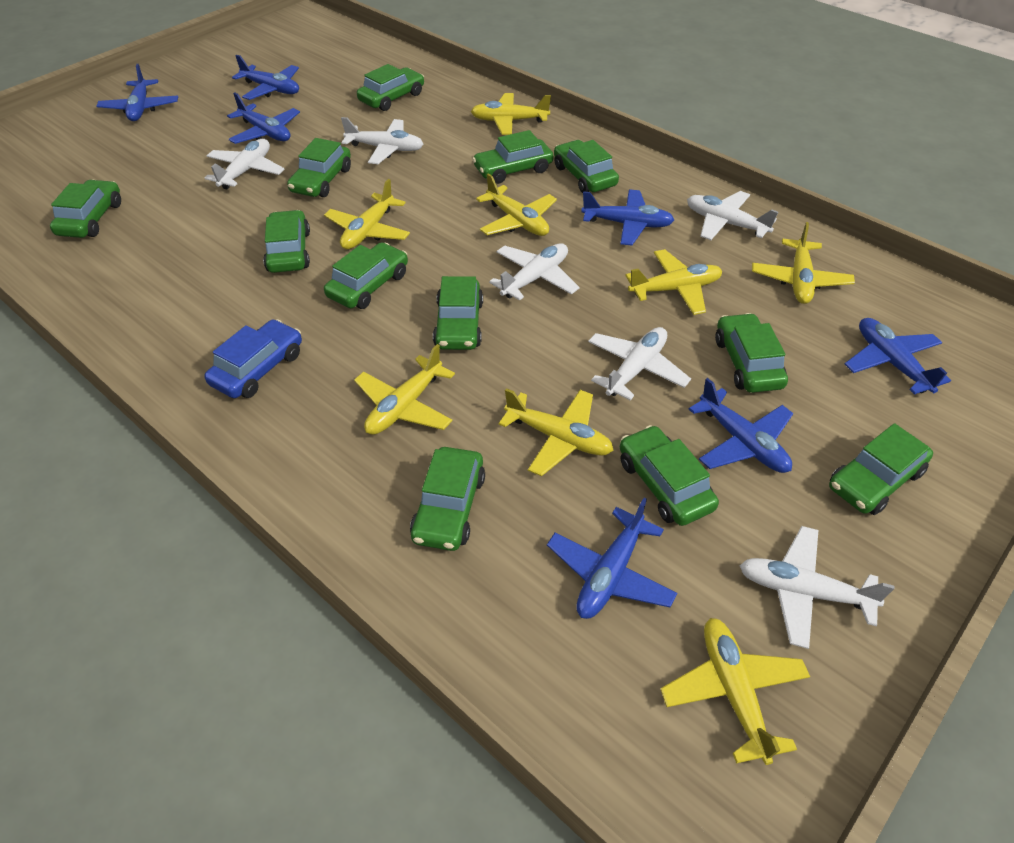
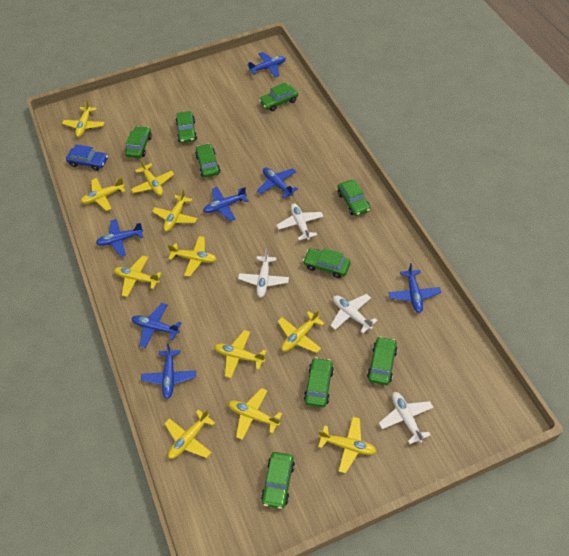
green car: 12 -> 9
white plane: 6 -> 4
yellow plane: 8 -> 11

